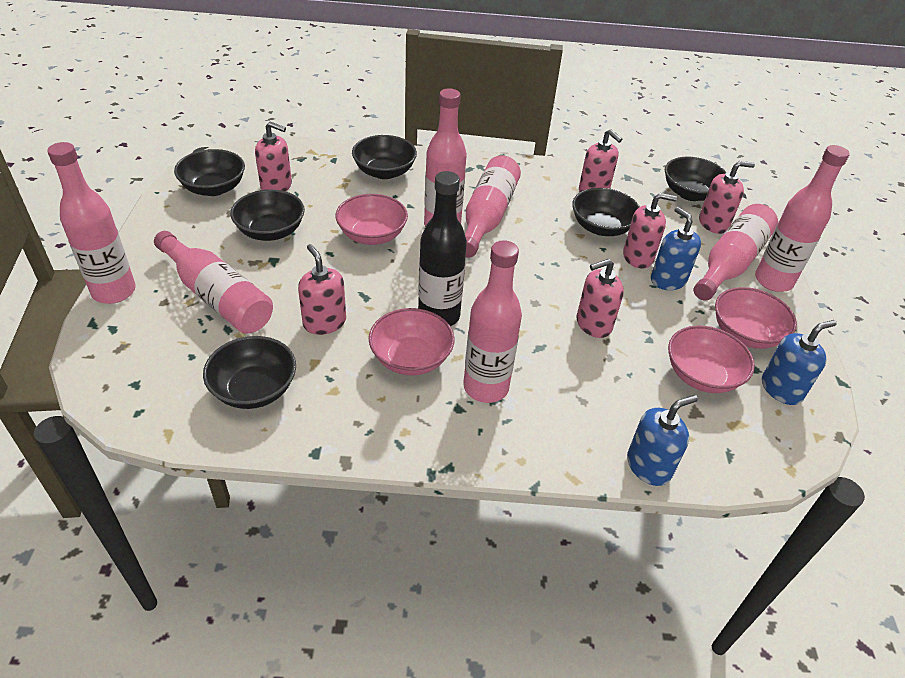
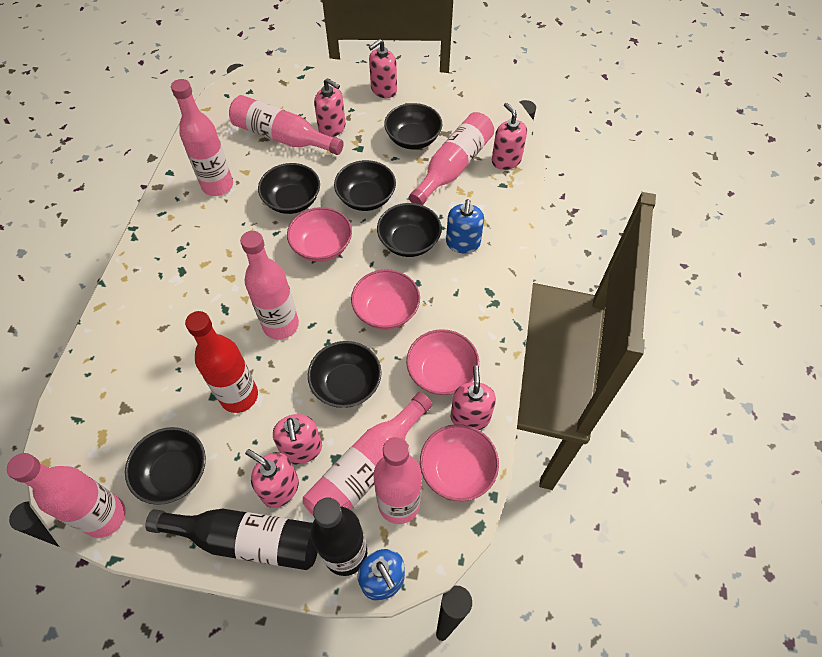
black bottle: 1 -> 2
blue soap dispenser: 3 -> 2
red bottle: 0 -> 1

